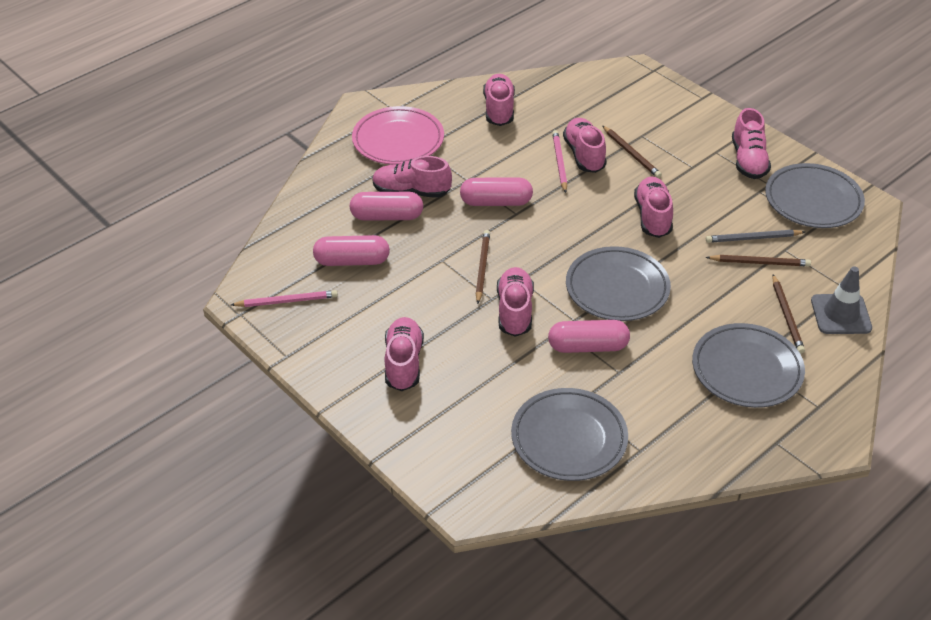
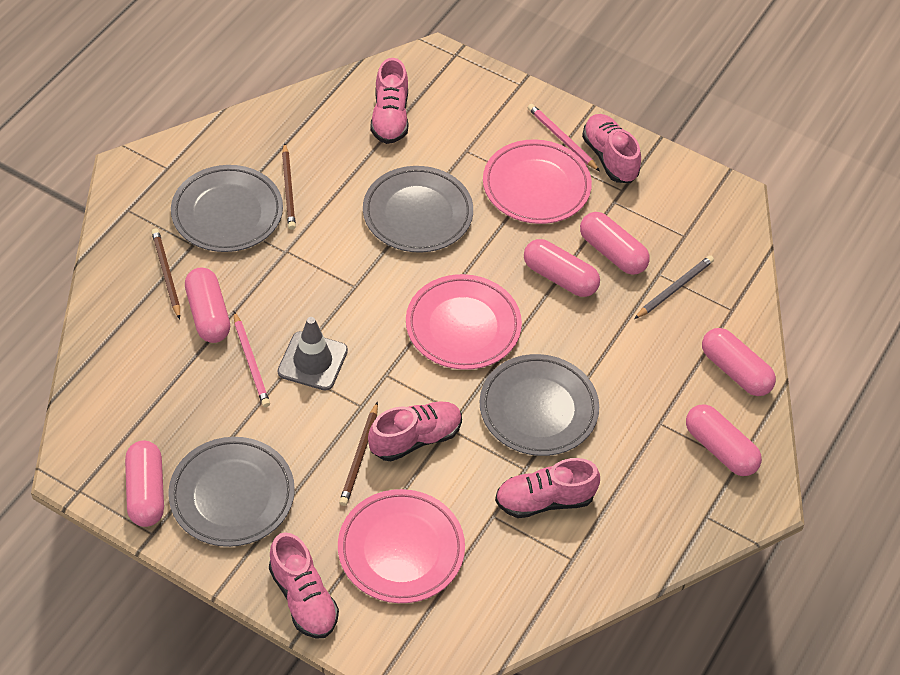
brown pencil: 4 -> 3
pink capsule: 4 -> 6
pink plate: 1 -> 3
pink shoe: 7 -> 5

